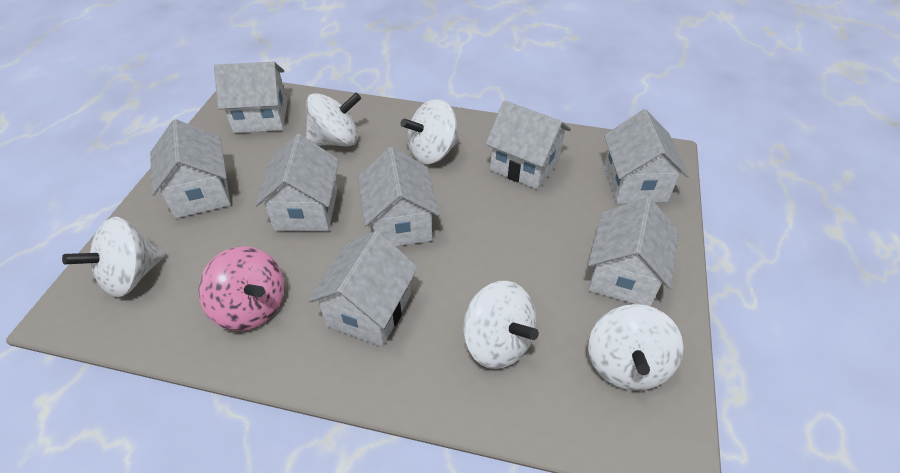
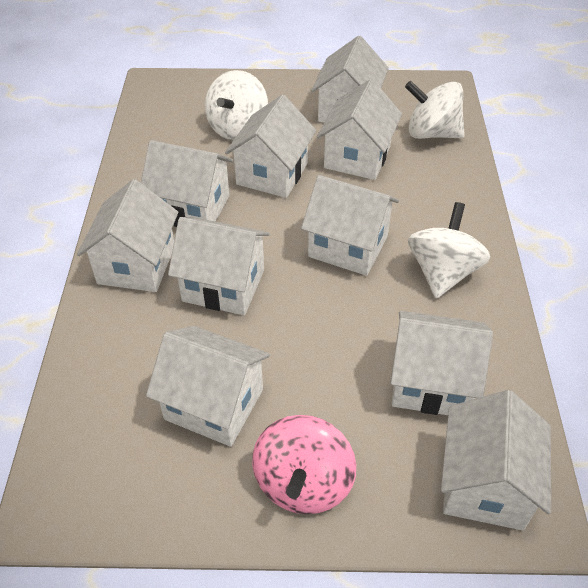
white house: 8 -> 10
white spinning top: 5 -> 3

